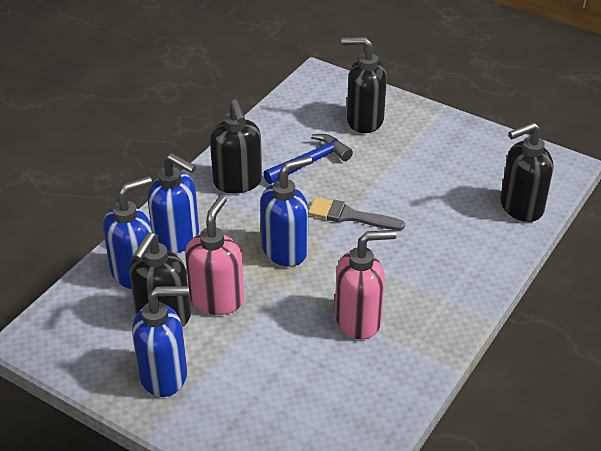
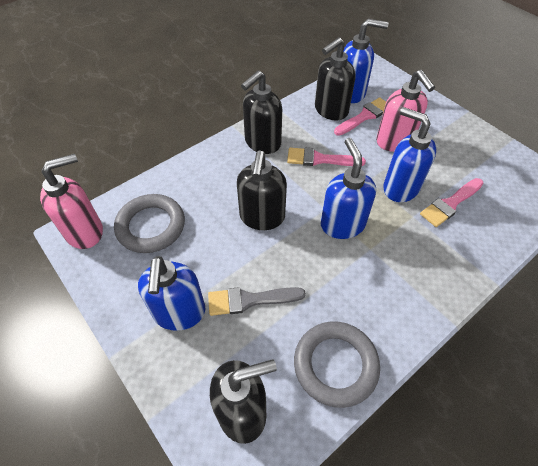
blue hammer: 1 -> 0
grey ring: 0 -> 2
pink brush: 0 -> 3

